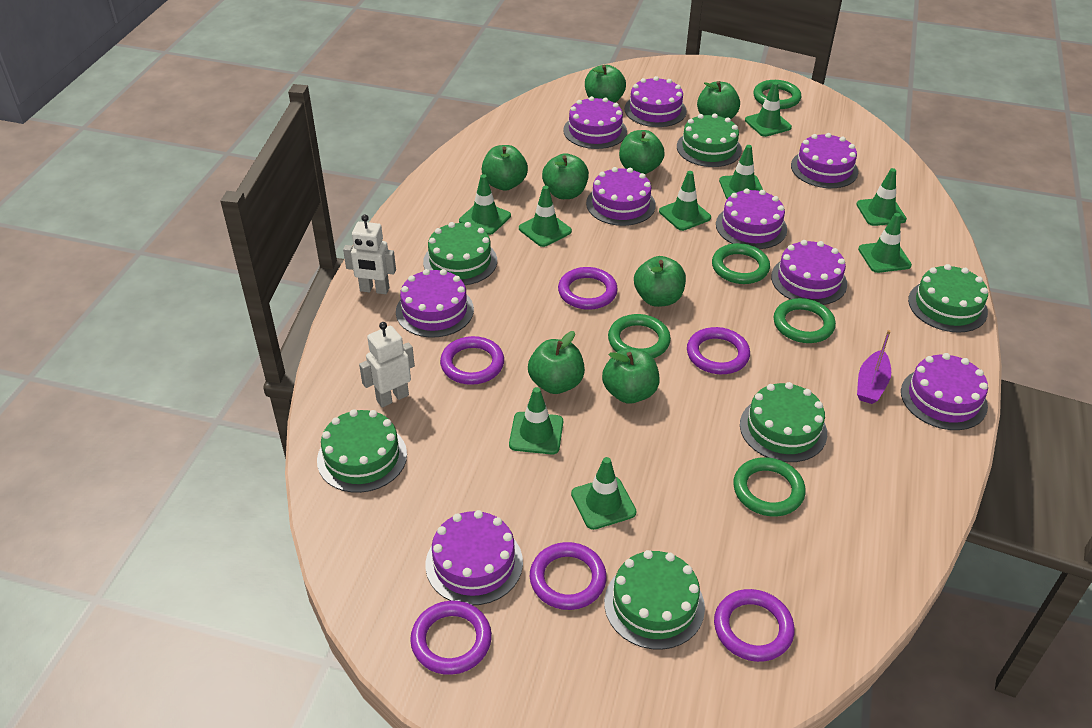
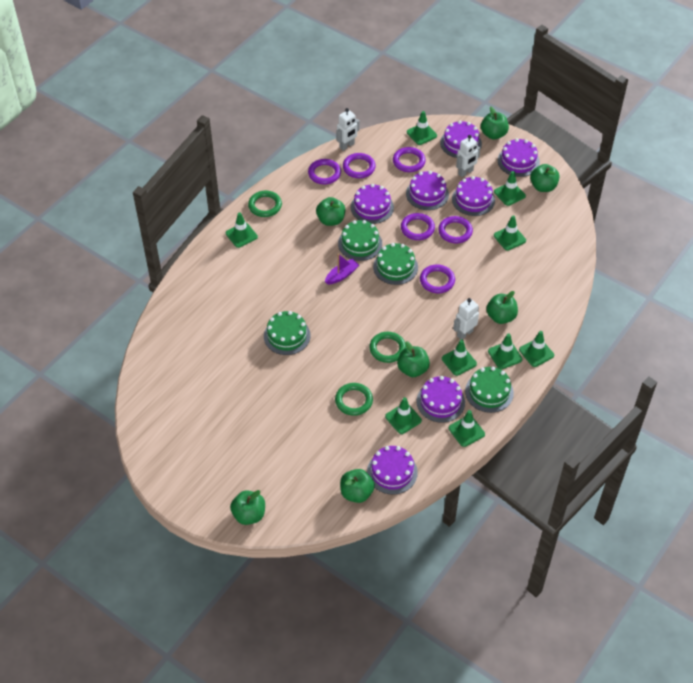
green apple: 8 -> 7
green cake: 6 -> 4
green ring: 5 -> 3
purple cake: 9 -> 7
white robot: 2 -> 3

